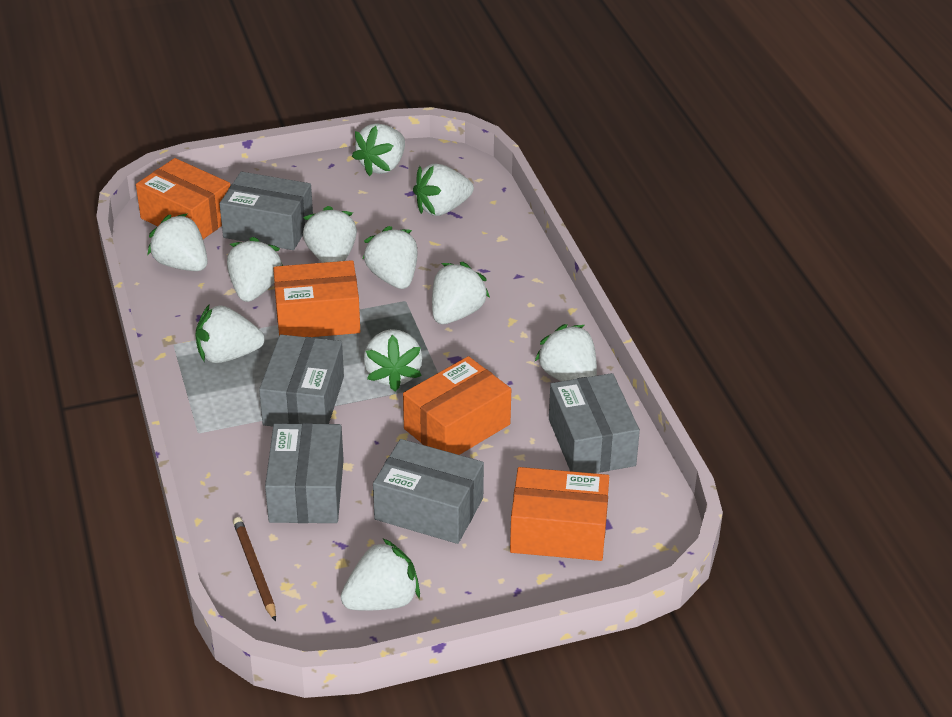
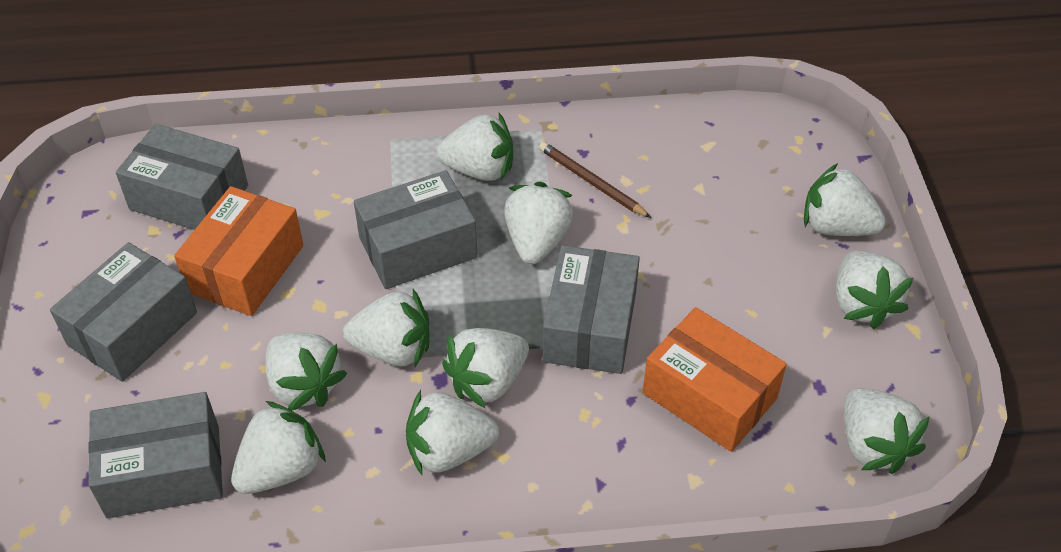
orange box: 4 -> 2
white strawberry: 11 -> 10

